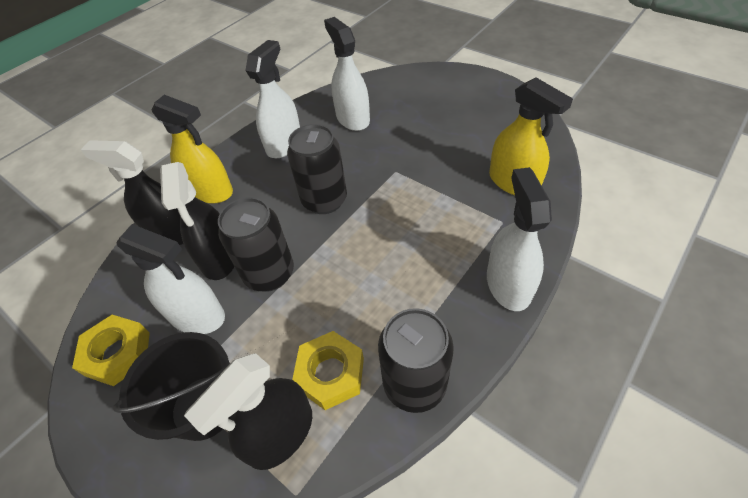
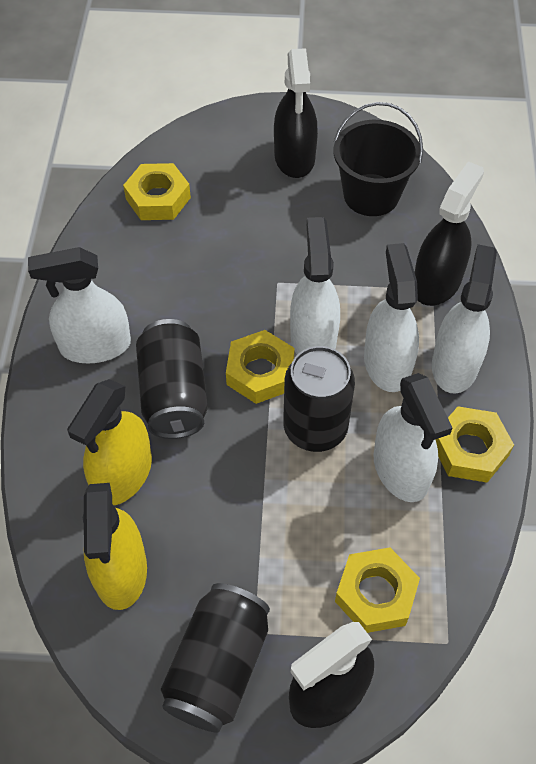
white spray bottle: 4 -> 5
yellow nut: 2 -> 4

